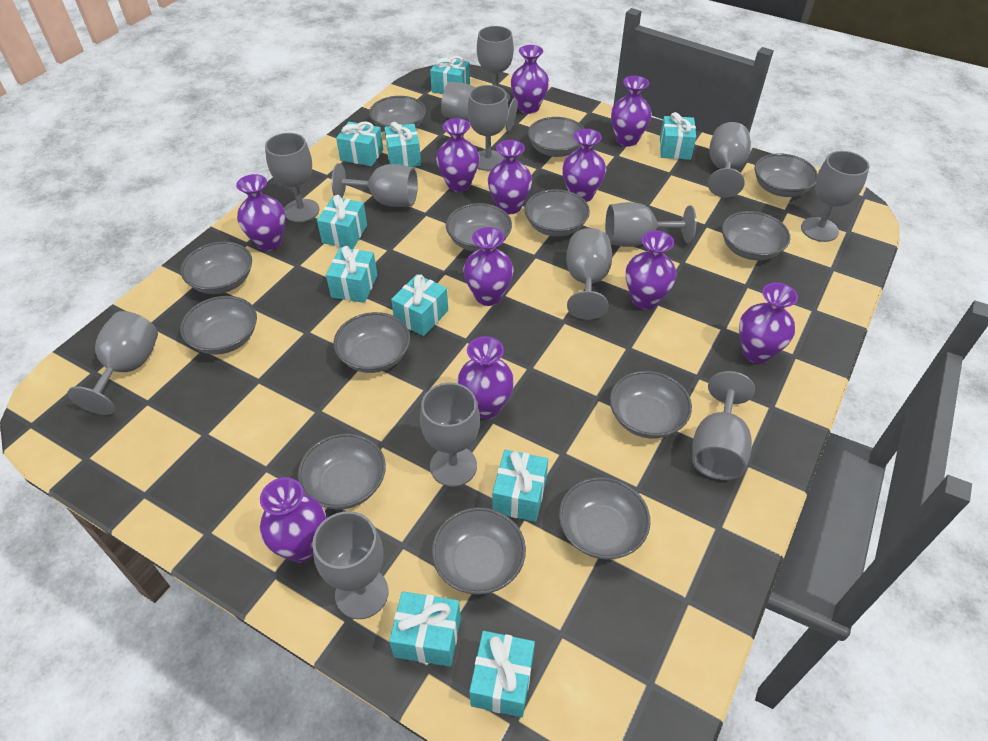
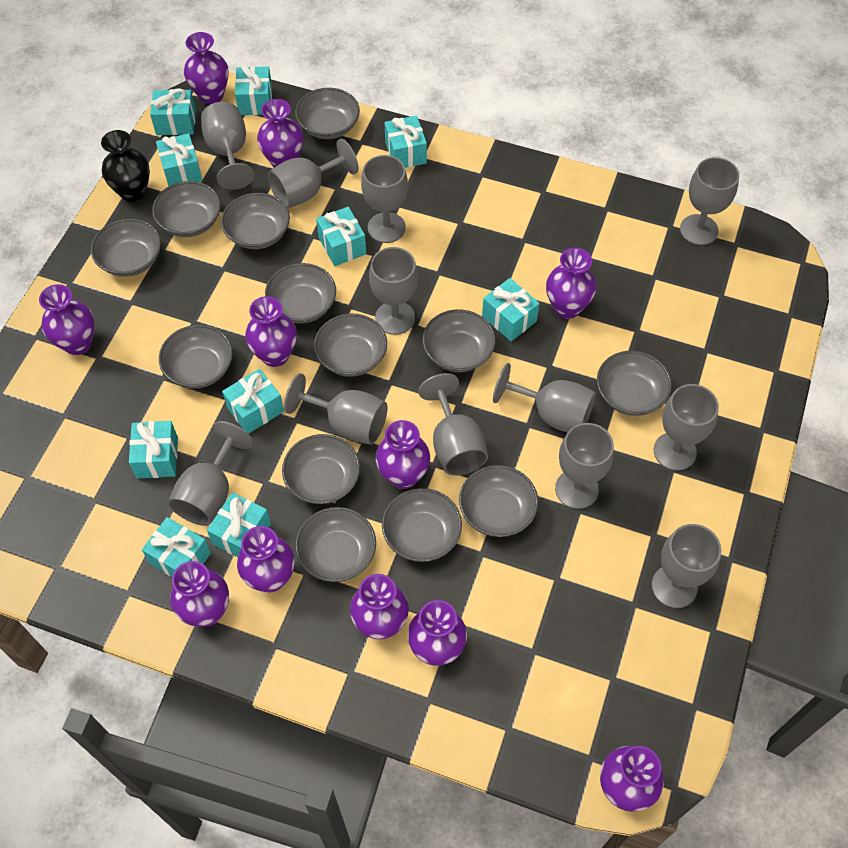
black vase: 0 -> 1
grey goblet: 13 -> 12

